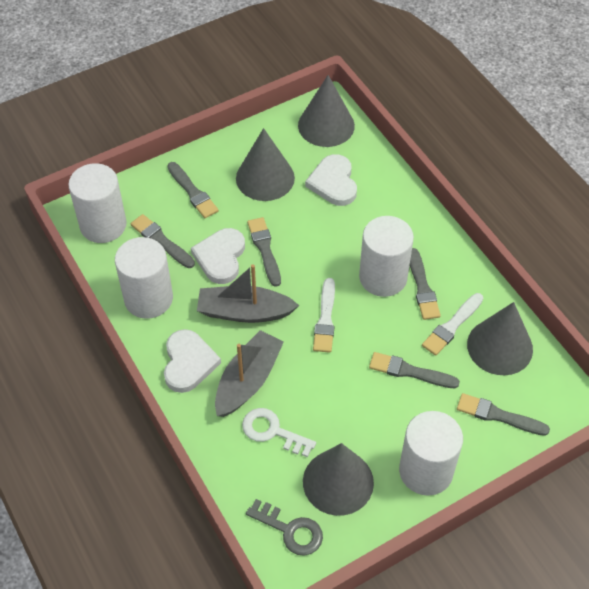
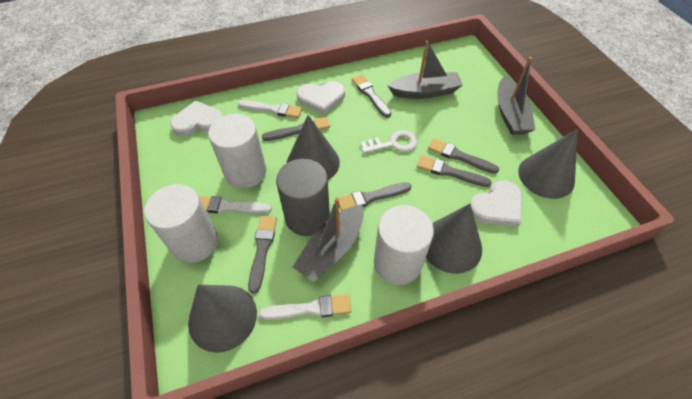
grey boat: 2 -> 3
grey cylinder: 0 -> 1
grey key: 1 -> 0
white brush: 2 -> 3
white cylinder: 4 -> 3

